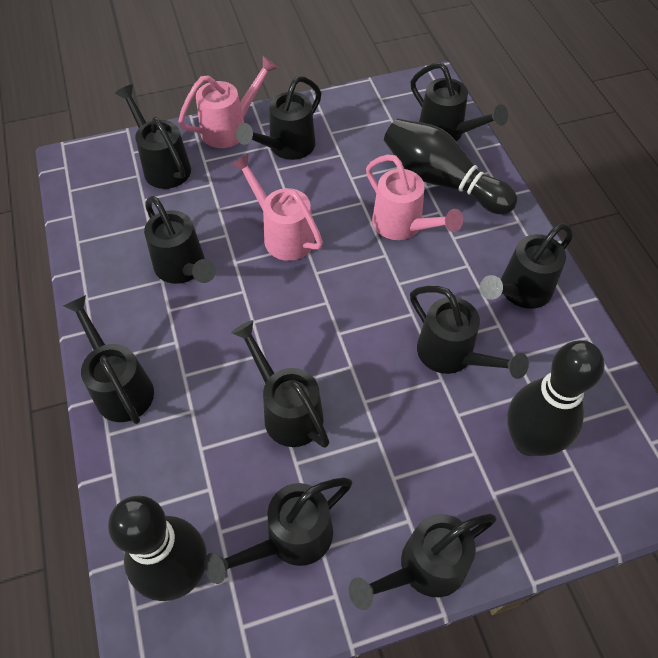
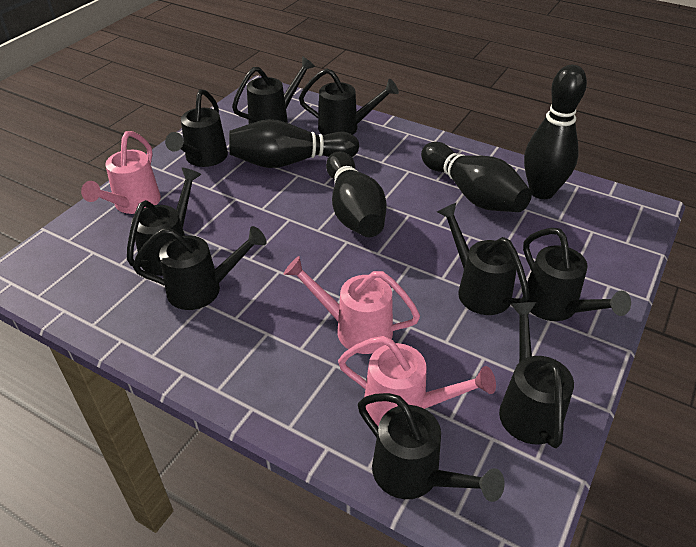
black bowling pin: 3 -> 4
black watering can: 10 -> 9

